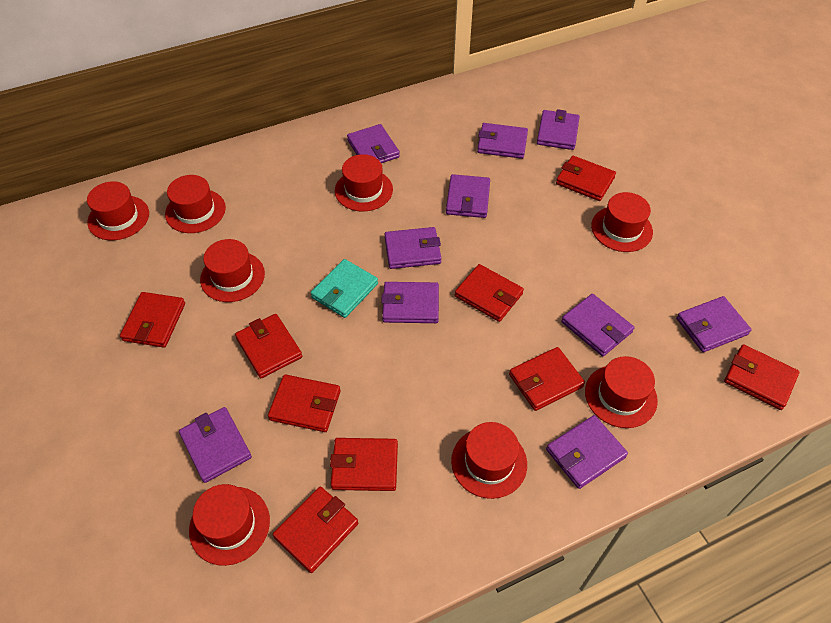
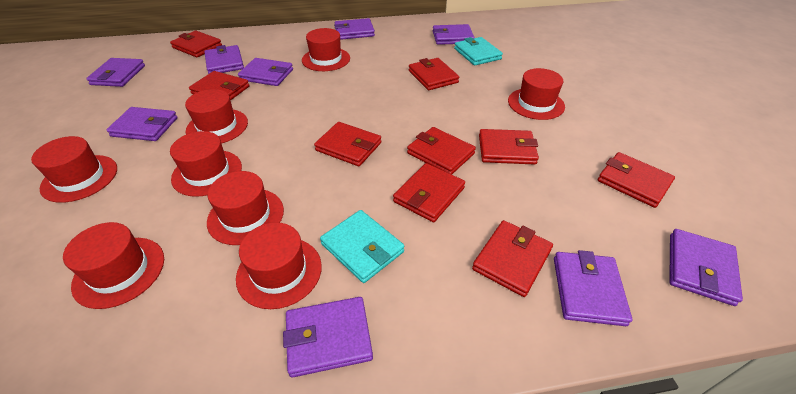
purple wallet: 10 -> 9
turquoise wallet: 1 -> 2

